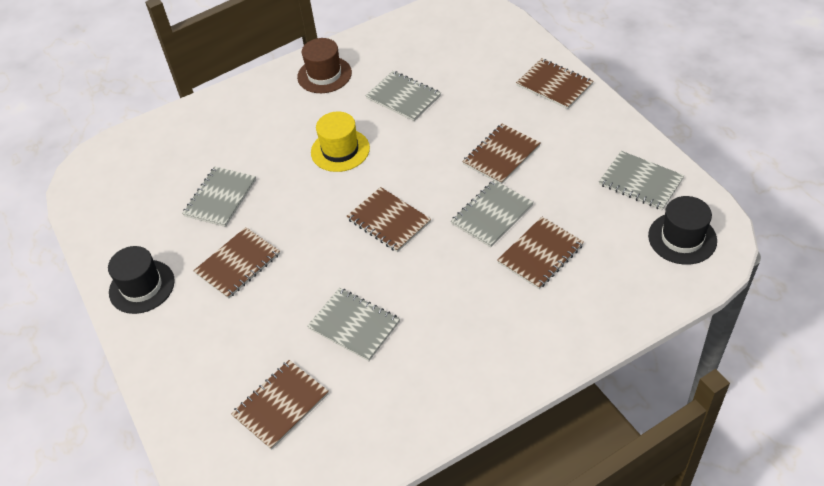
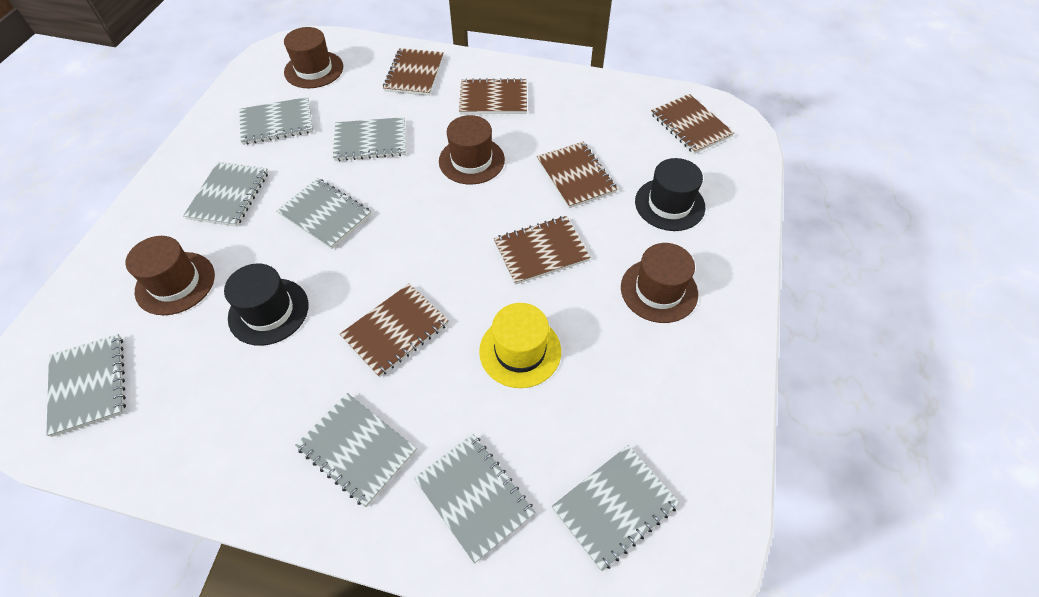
brown hat: 1 -> 4
grey notebook: 5 -> 8

